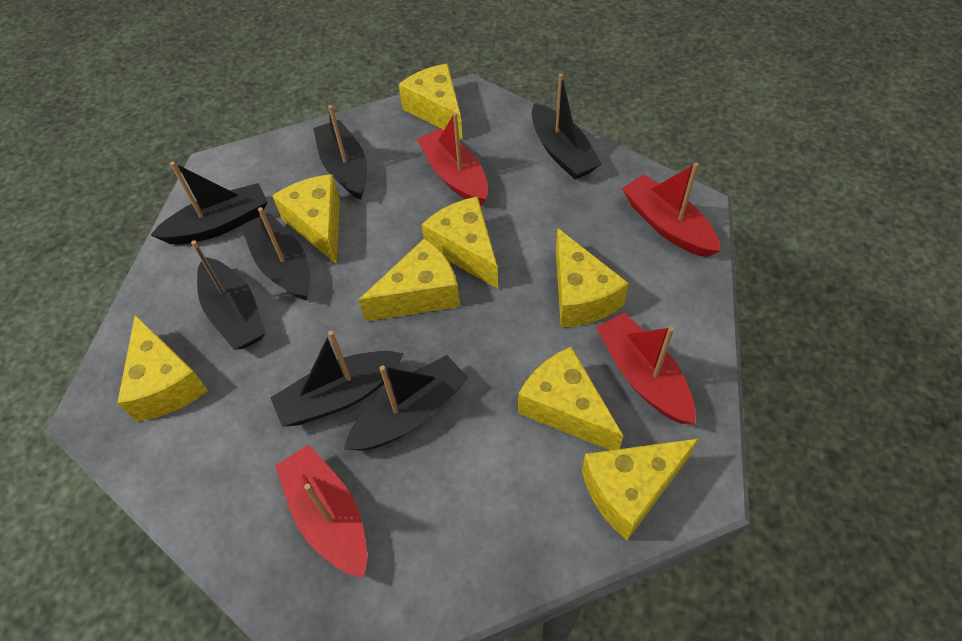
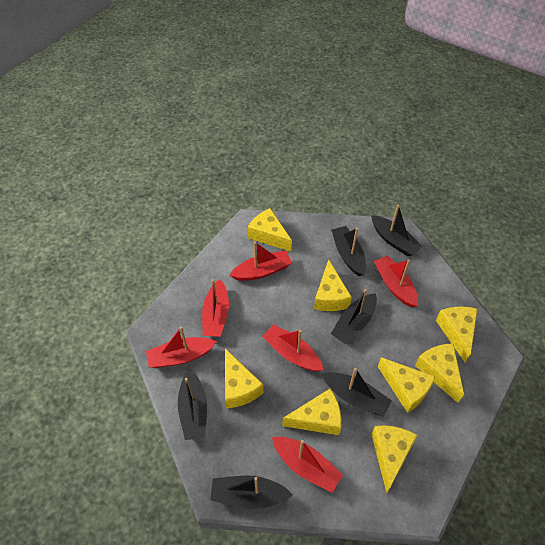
black boat: 7 -> 6
red boat: 4 -> 6

